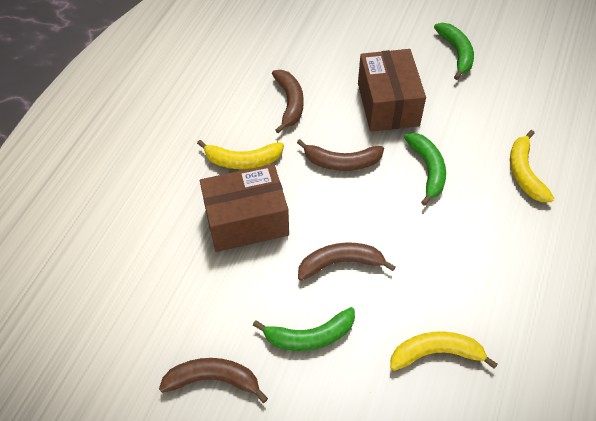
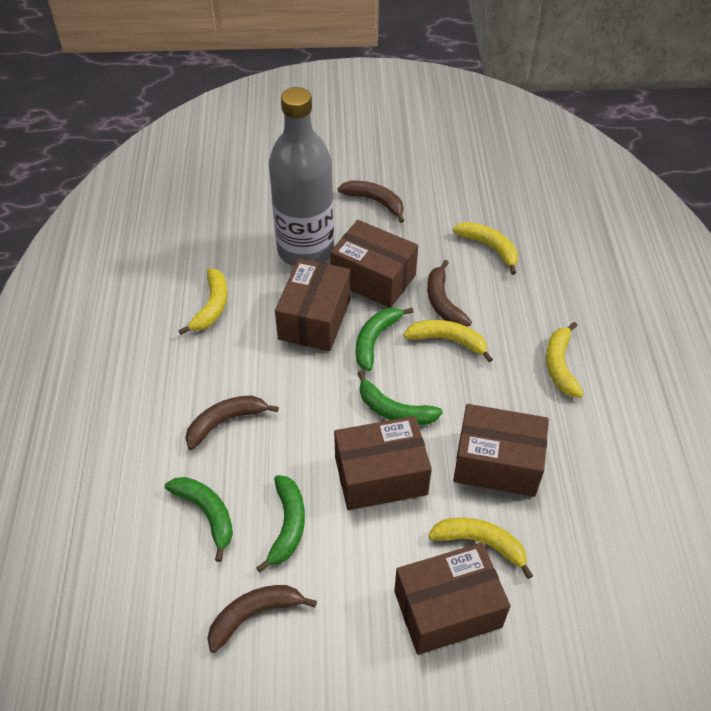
brown box: 2 -> 5
green banana: 3 -> 4
grey bottle: 0 -> 1
yellow banana: 3 -> 5

